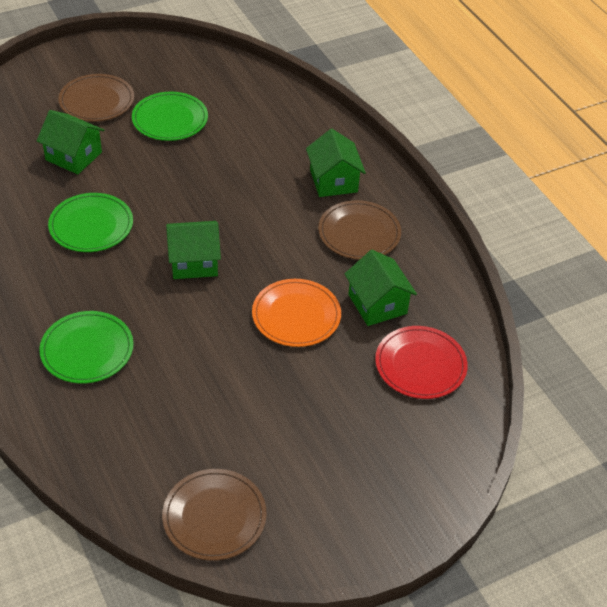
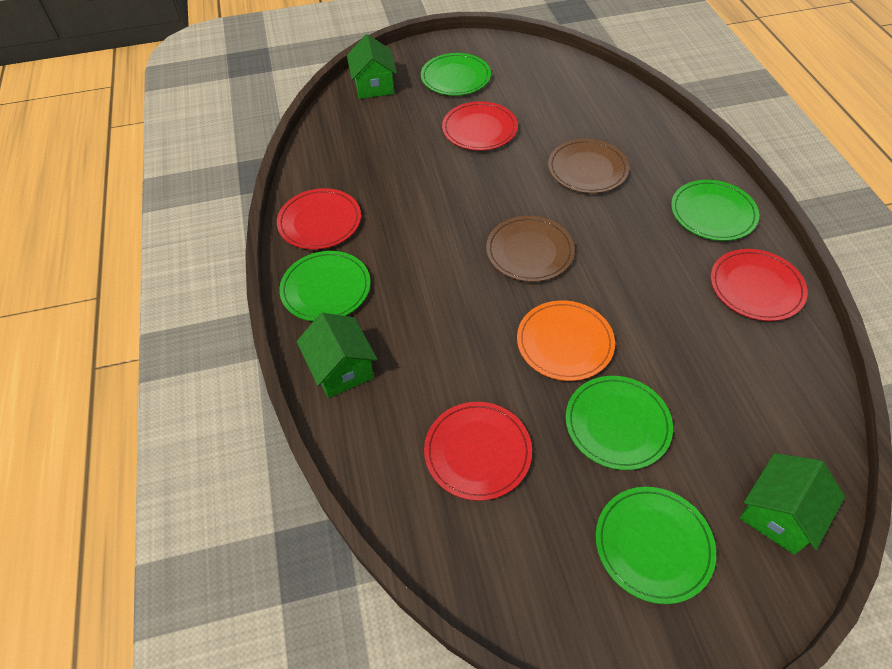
brown plate: 3 -> 2
green house: 4 -> 3
green plate: 3 -> 5
red plate: 1 -> 4

